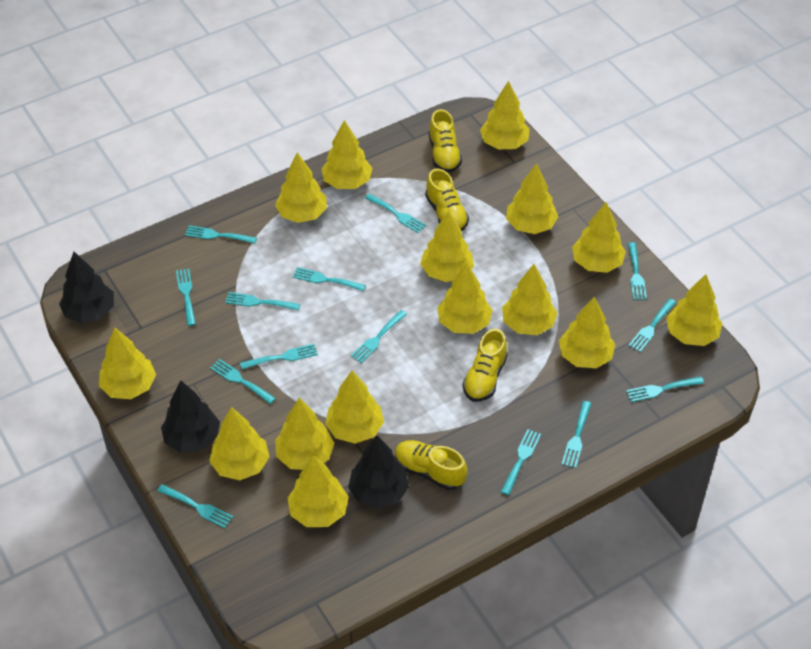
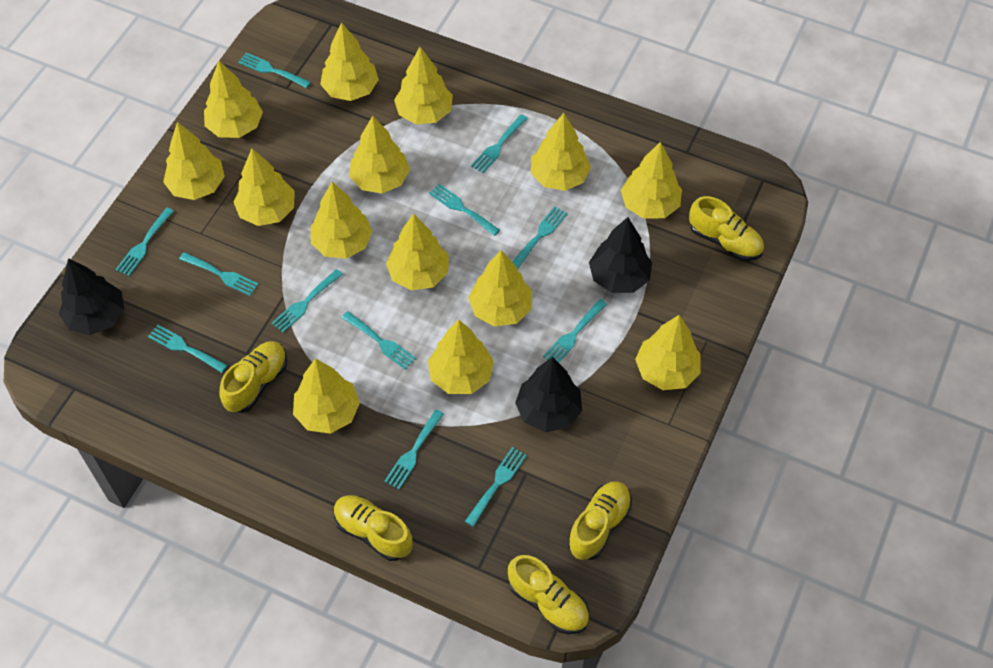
turquoise fork: 14 -> 12
yellow shoe: 4 -> 5
yellow tree: 15 -> 14

